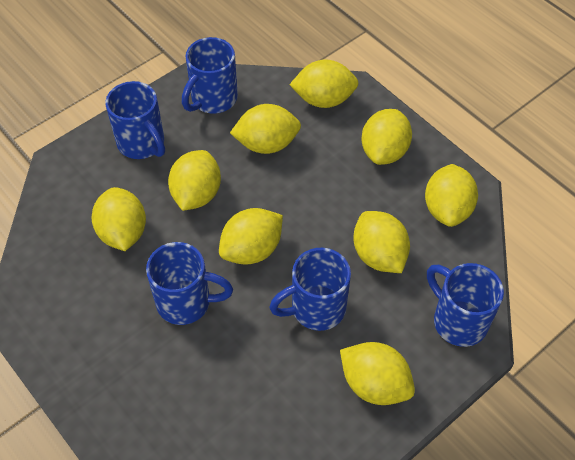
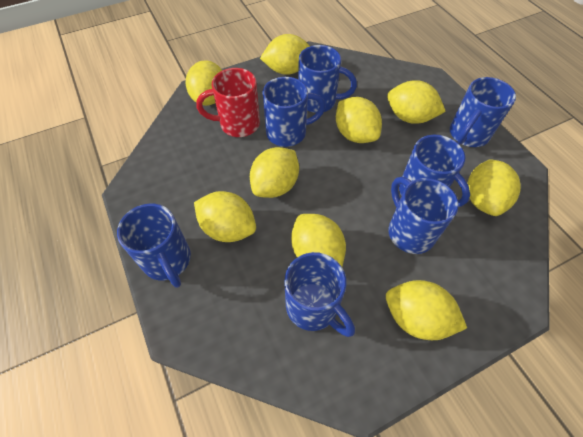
blue mug: 5 -> 7
red mug: 0 -> 1

